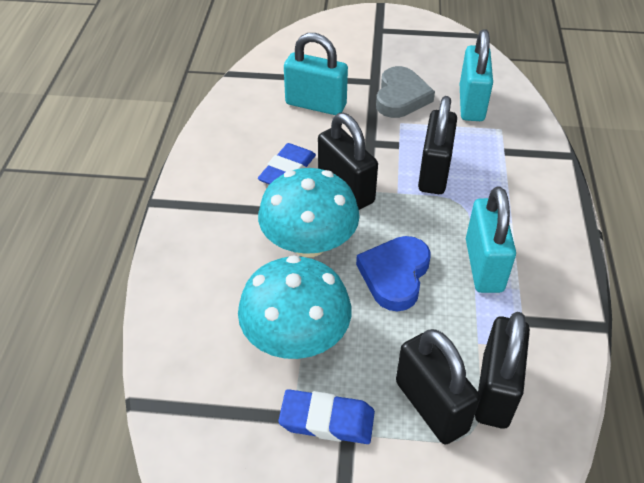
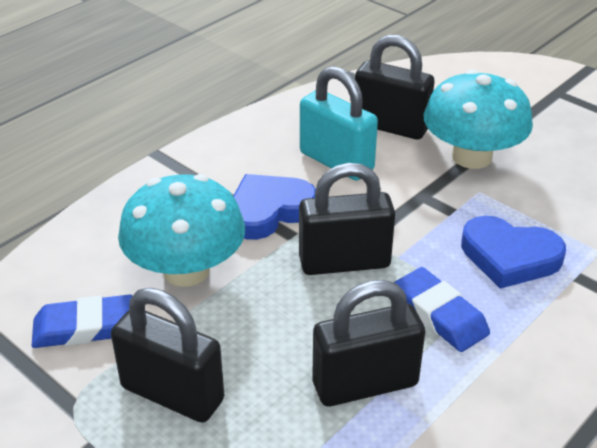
blue heart: 1 -> 2
grey heart: 1 -> 0
turquoise padlock: 3 -> 1

